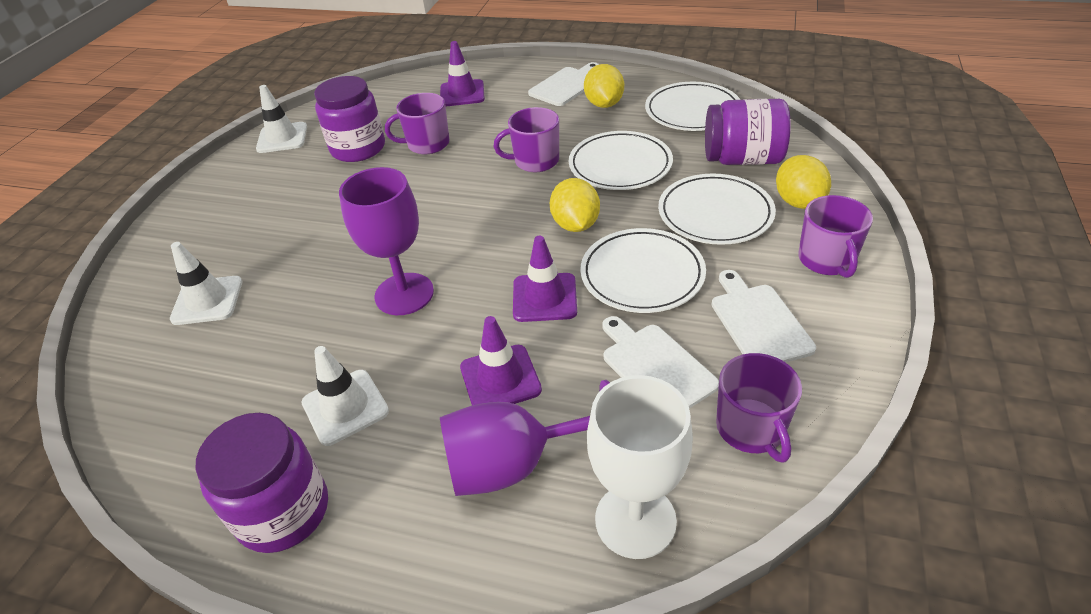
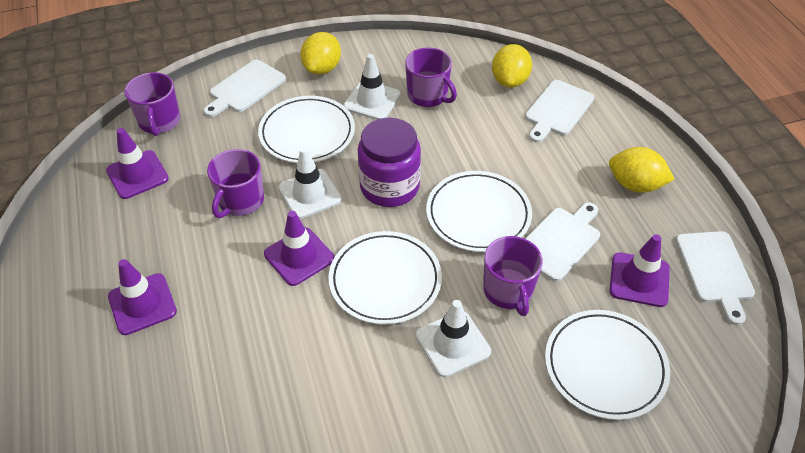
purple goblet: 2 -> 0
purple jar: 3 -> 1
purple traffic cone: 3 -> 4
white cutting board: 3 -> 4
white goblet: 1 -> 0

